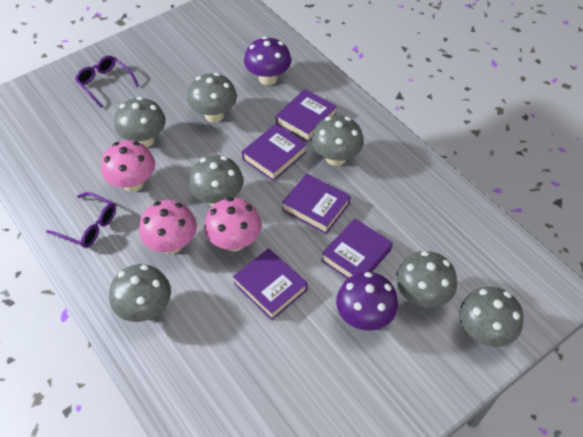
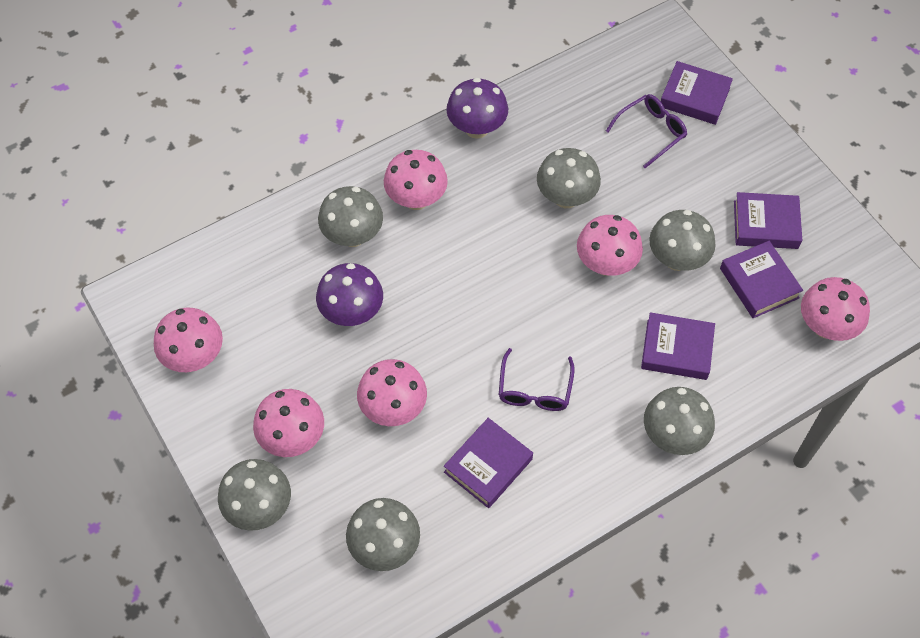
grey mushroom: 7 -> 6
pink mushroom: 3 -> 6

